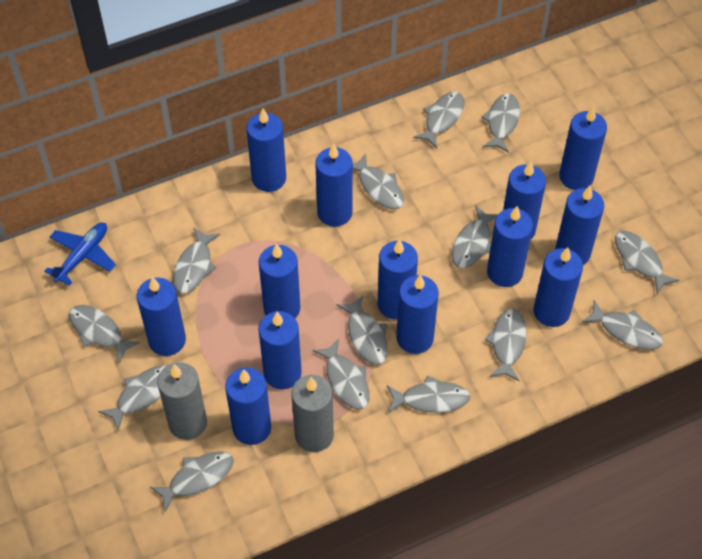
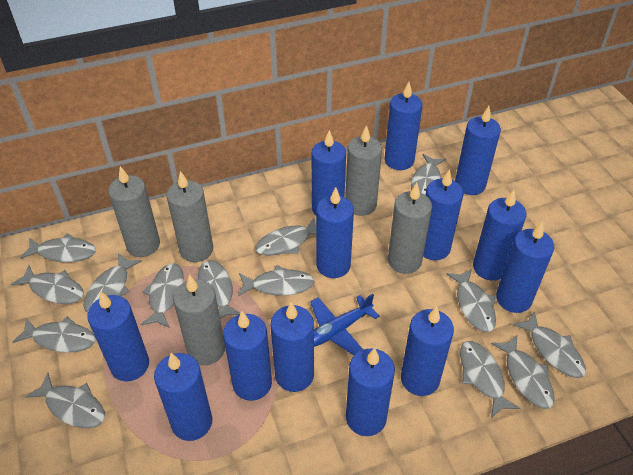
grey candle: 2 -> 5

